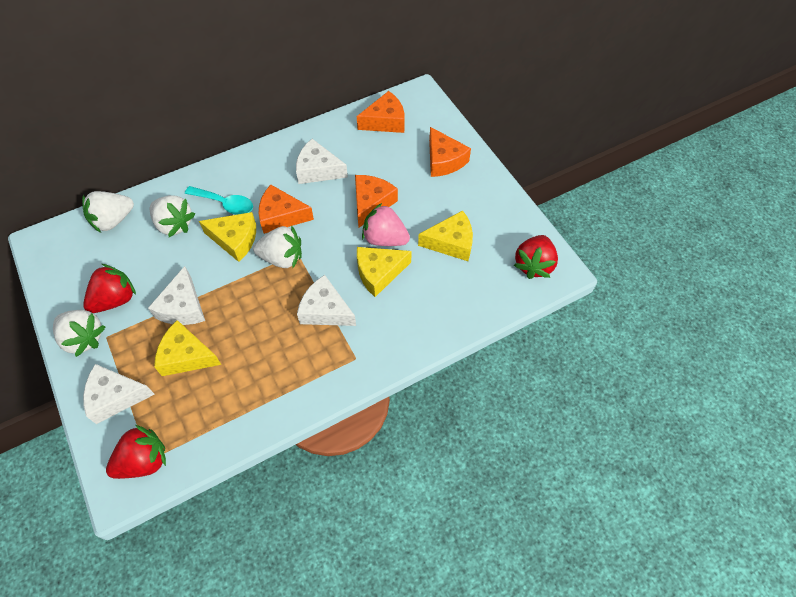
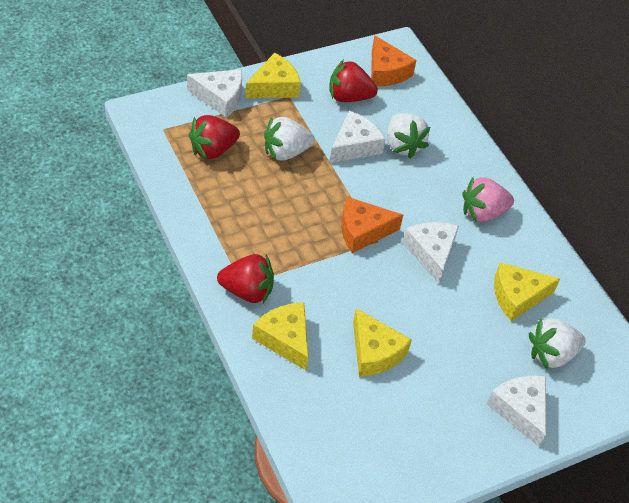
orange cheese: 4 -> 2
turquoise spoon: 1 -> 0
white strawberry: 4 -> 3

